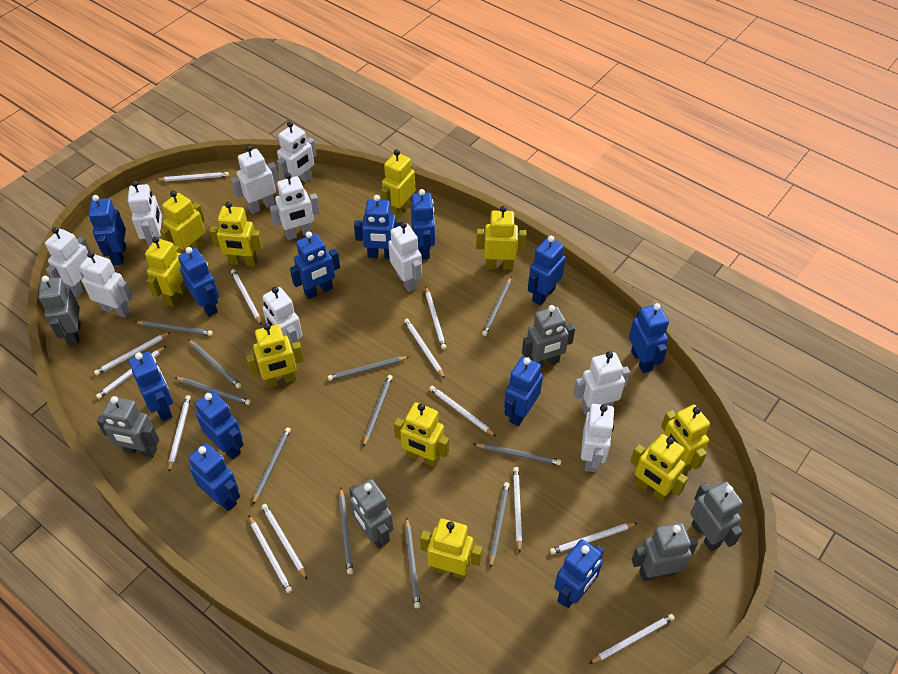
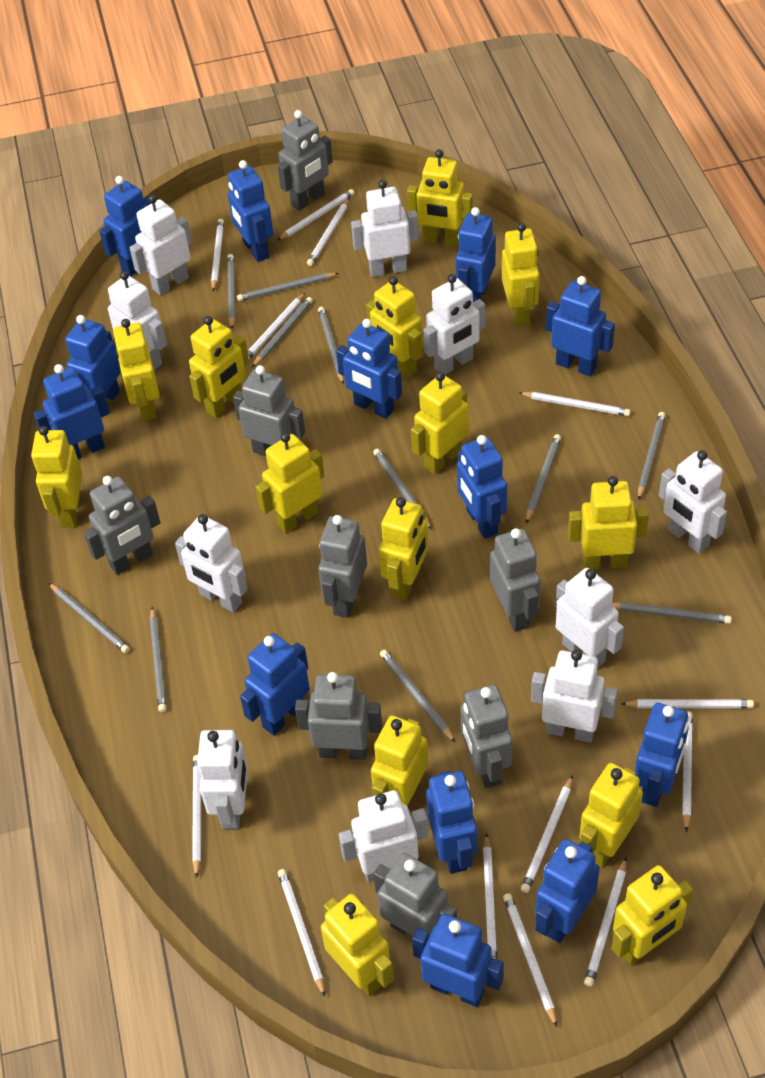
blue robot: 12 -> 13
grey robot: 6 -> 8
yellow robot: 10 -> 14

